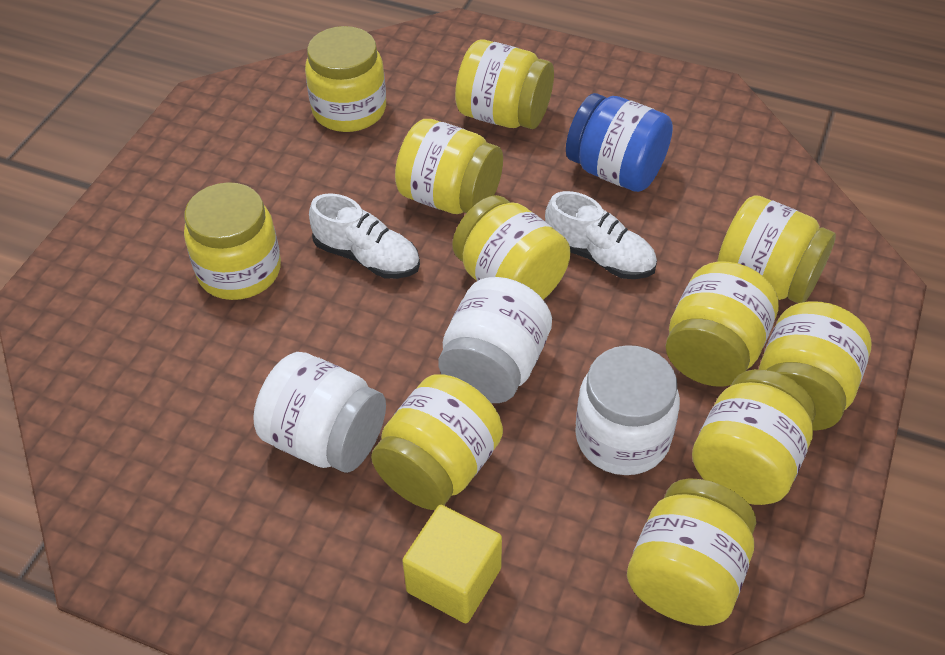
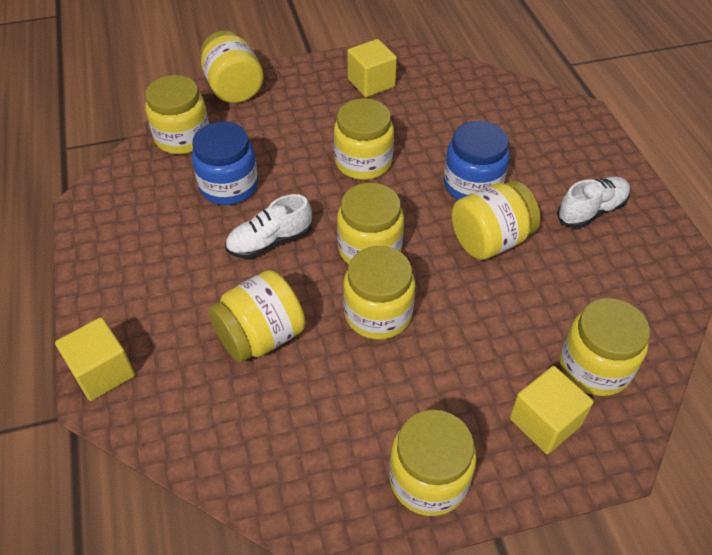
blue jar: 1 -> 2
white jar: 3 -> 0
yellow cube: 1 -> 3
yellow jar: 11 -> 9

